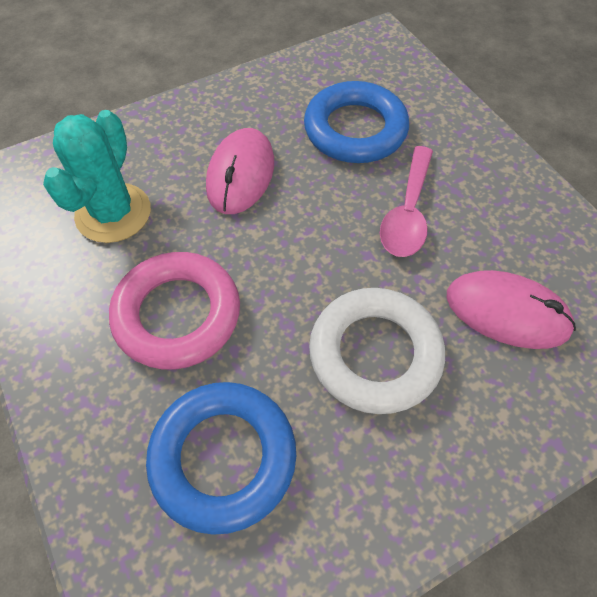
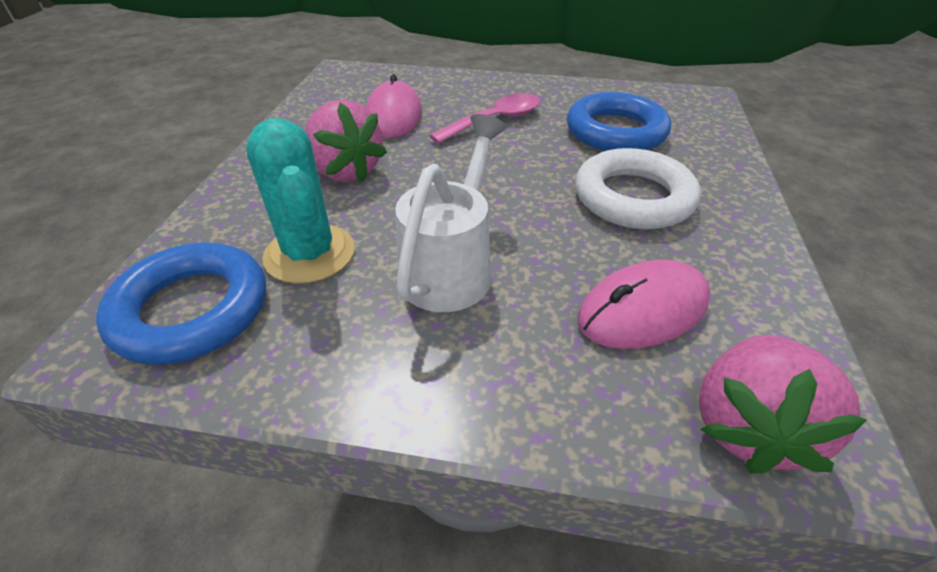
pink ring: 1 -> 0
pink strawberry: 0 -> 2
white watering can: 0 -> 1

